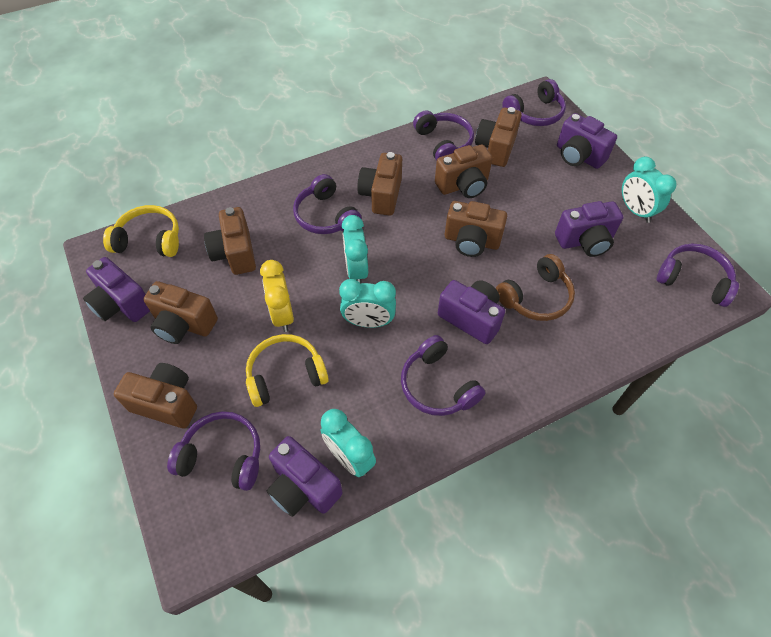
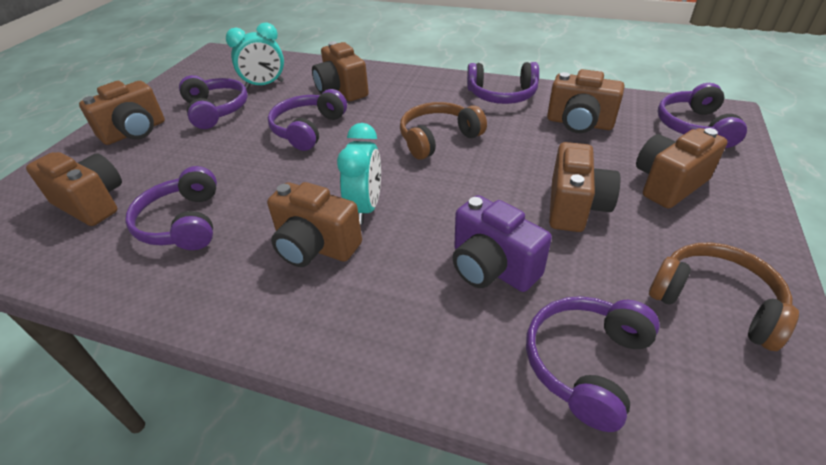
brown headphones: 1 -> 2
purple camera: 5 -> 1
turquoise clock: 4 -> 2
yellow clock: 1 -> 0
yellow headphones: 2 -> 0

